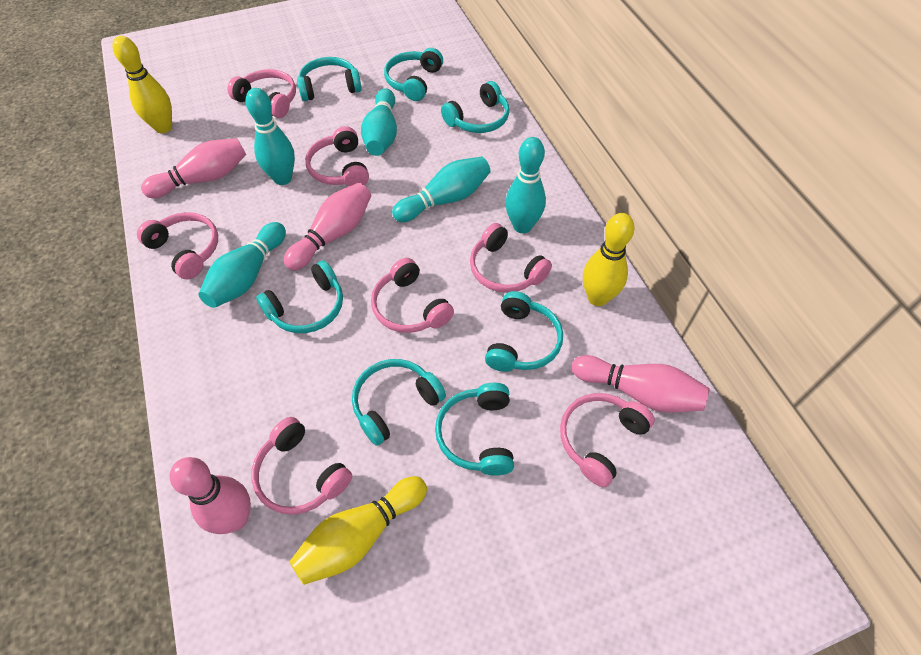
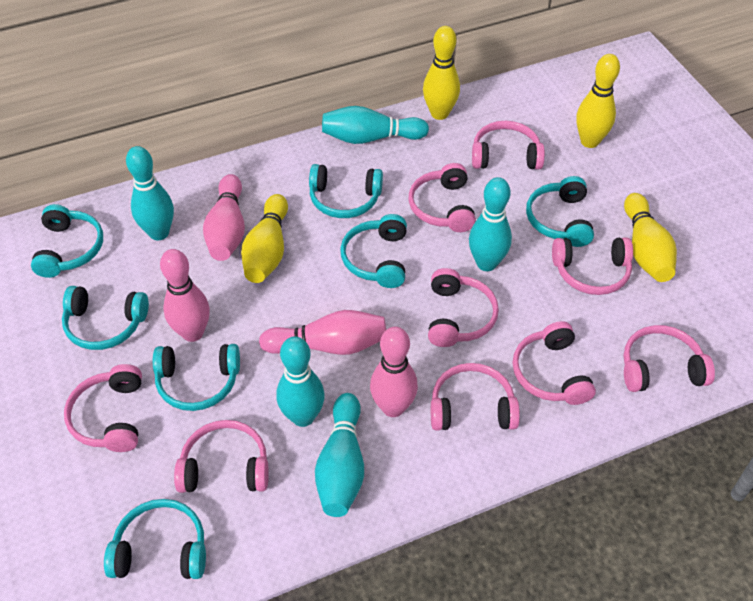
pink headphones: 7 -> 9
yellow bowling pin: 3 -> 4

